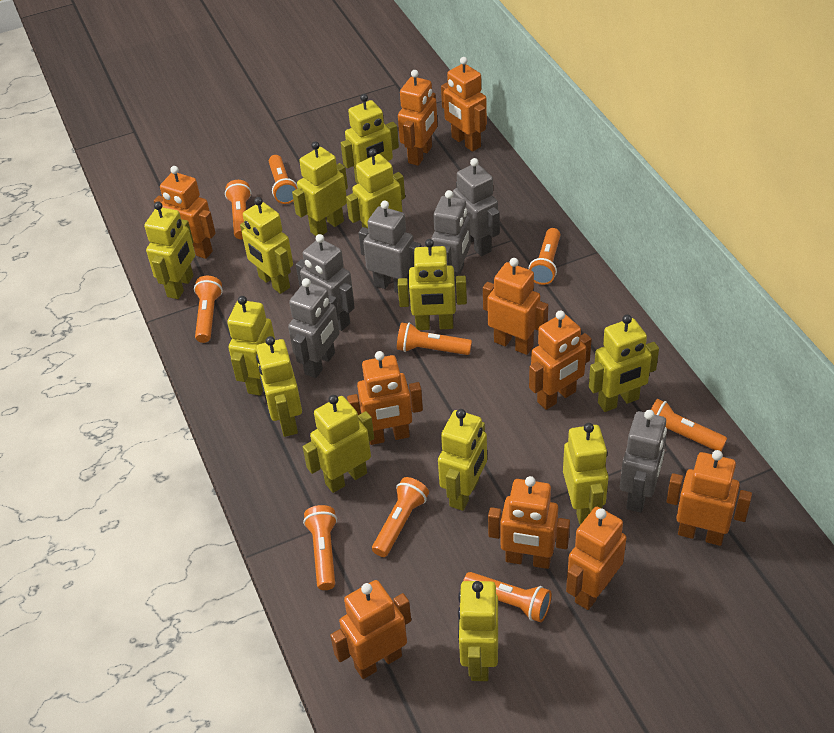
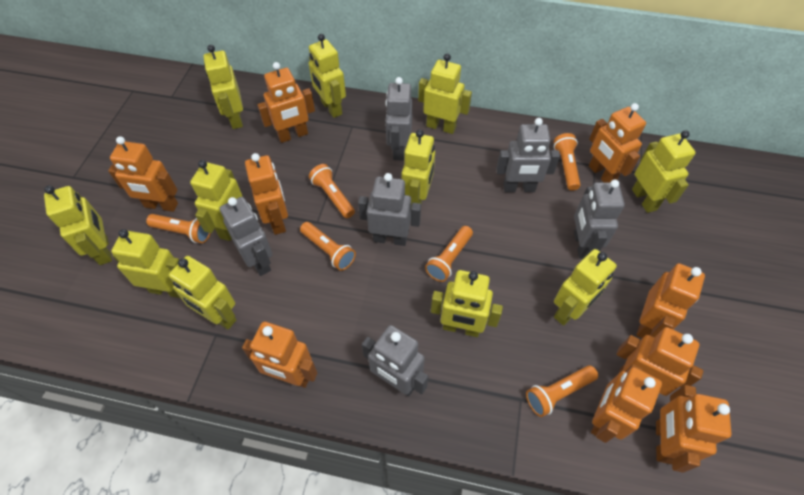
orange flashlight: 9 -> 6
orange robot: 10 -> 9
yellow robot: 13 -> 11

